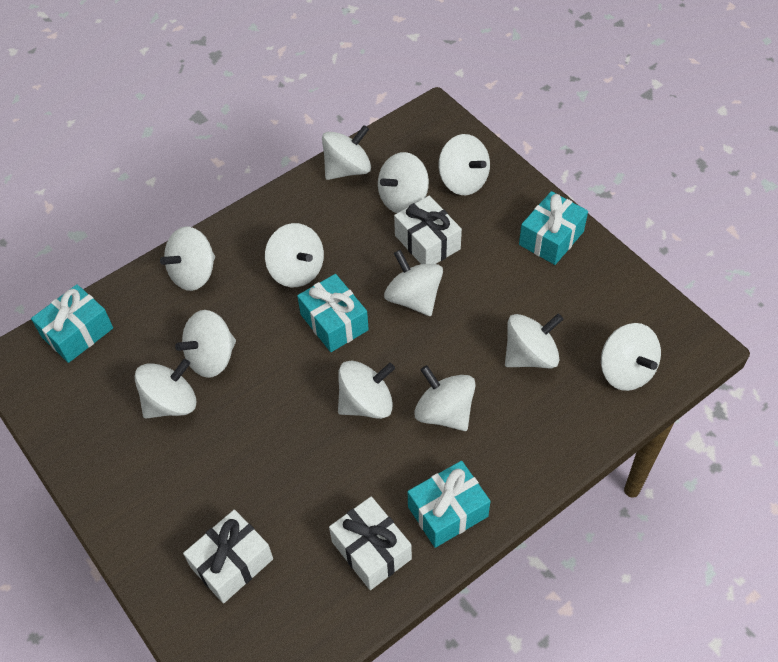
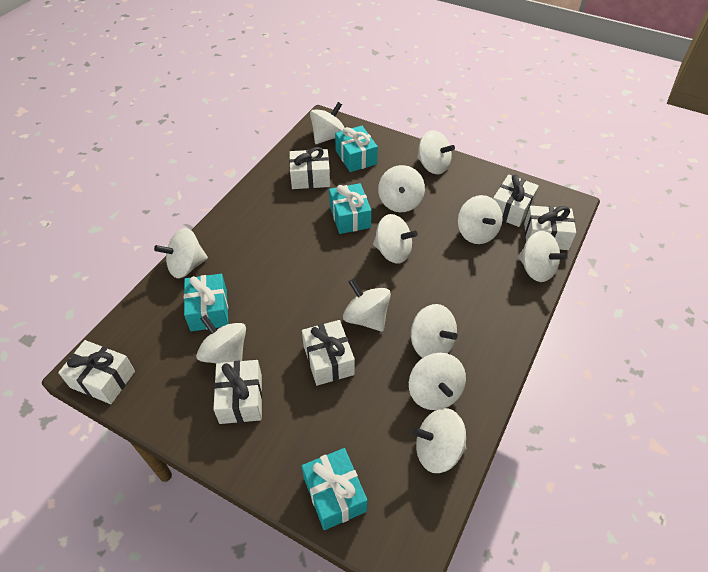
white gift: 3 -> 6

